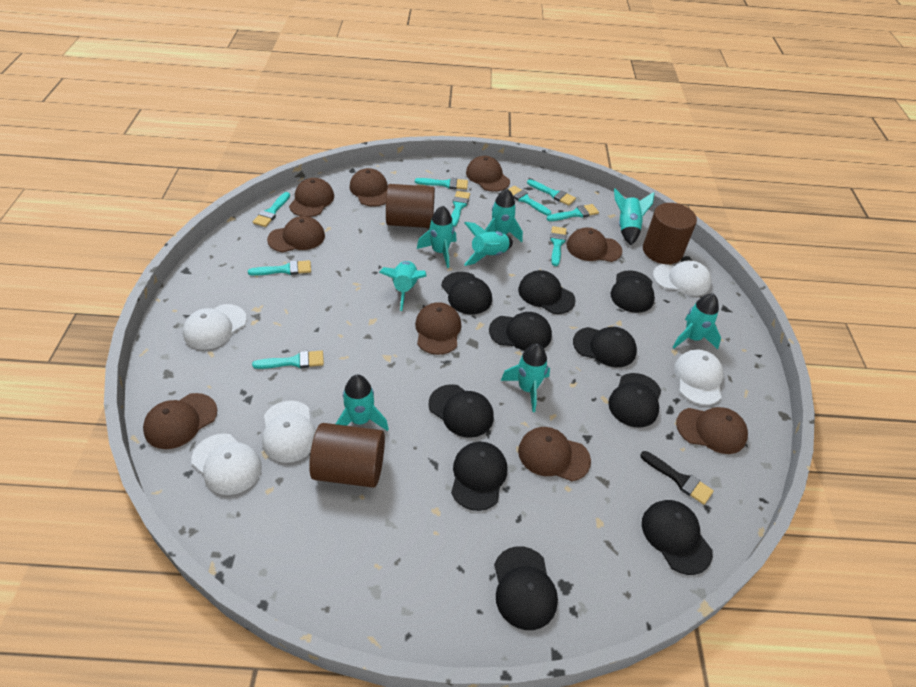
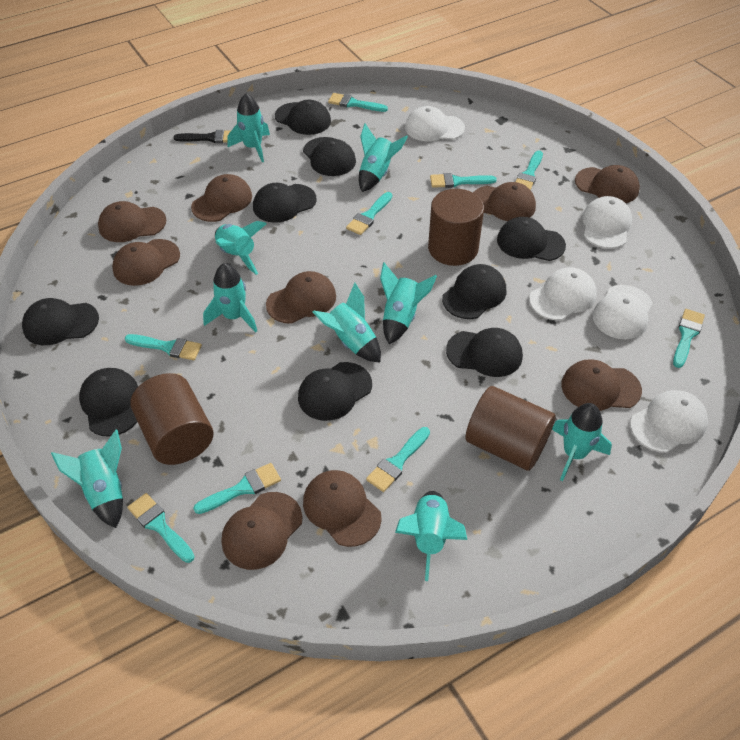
black cap: 10 -> 9
turquoise rocket: 8 -> 9

